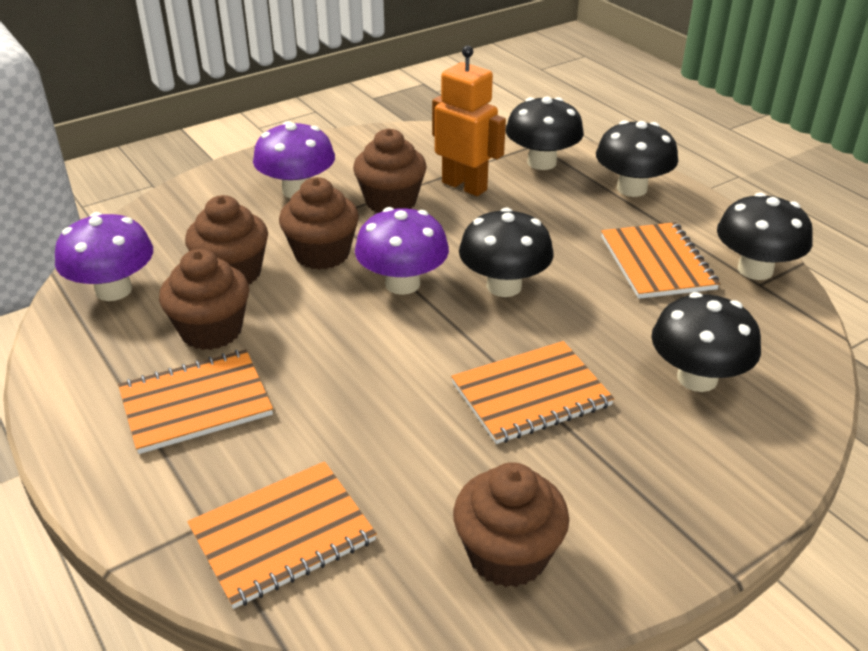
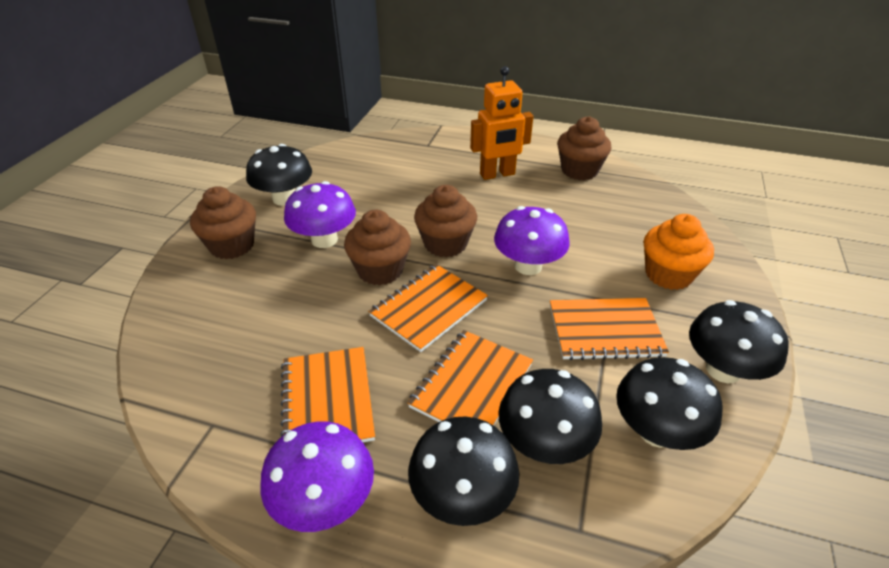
brown cupcake: 5 -> 4
orange cupcake: 0 -> 1

